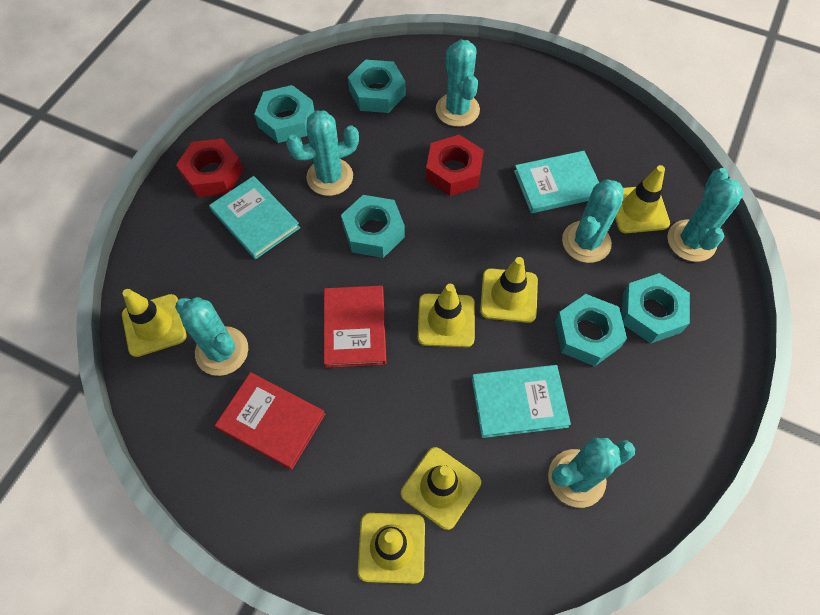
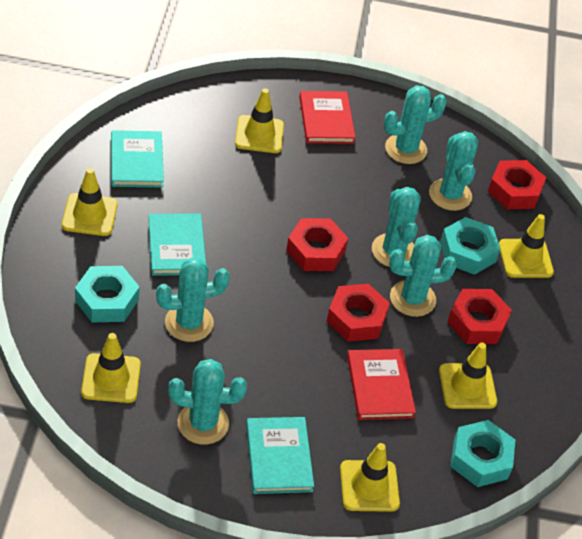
red nut: 2 -> 4
turquoise nut: 5 -> 3

